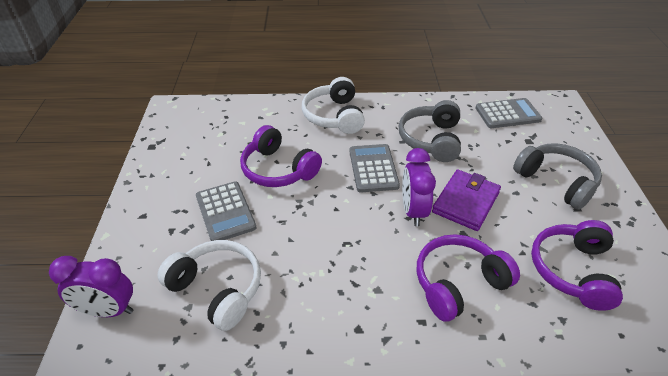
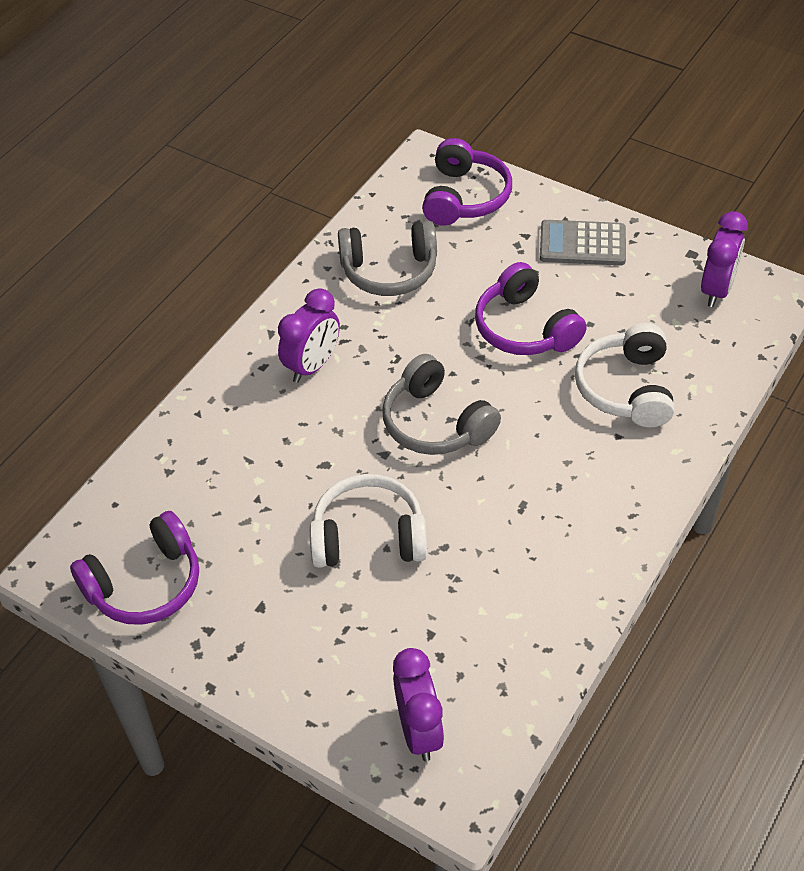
grey calculator: 3 -> 1
purple clock: 2 -> 3
purple wallet: 1 -> 0

